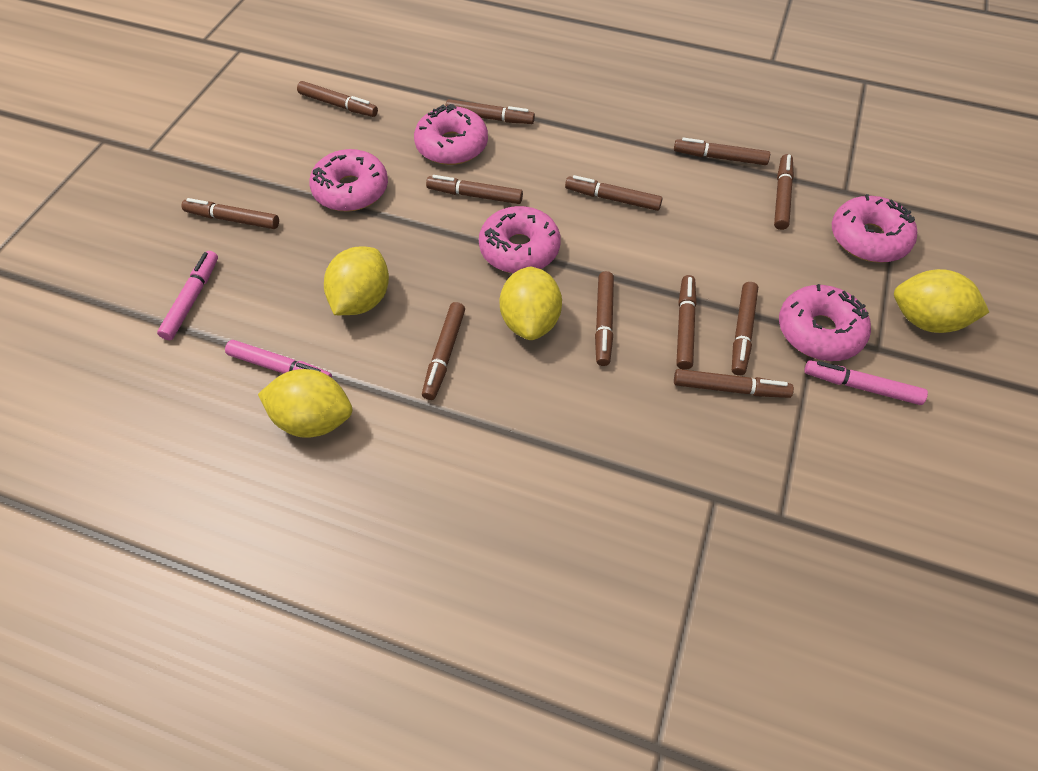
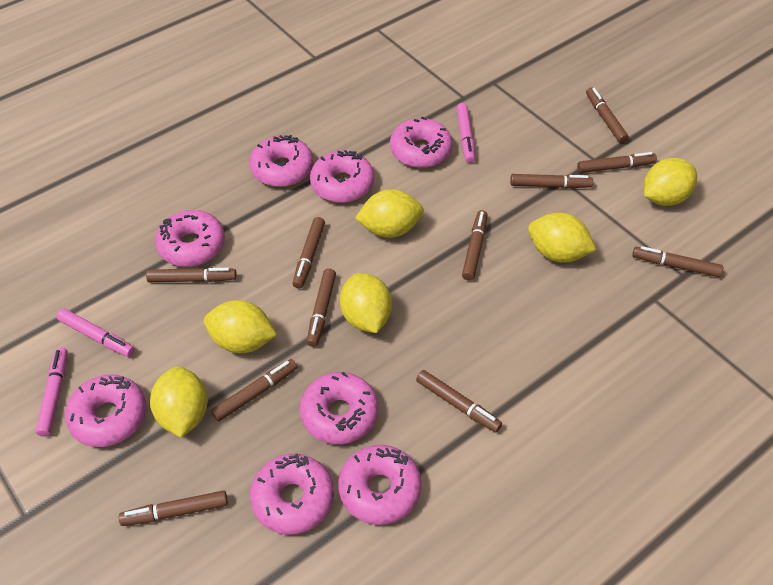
brown marker: 12 -> 11
pink donut: 5 -> 8
yellow lemon: 4 -> 6

